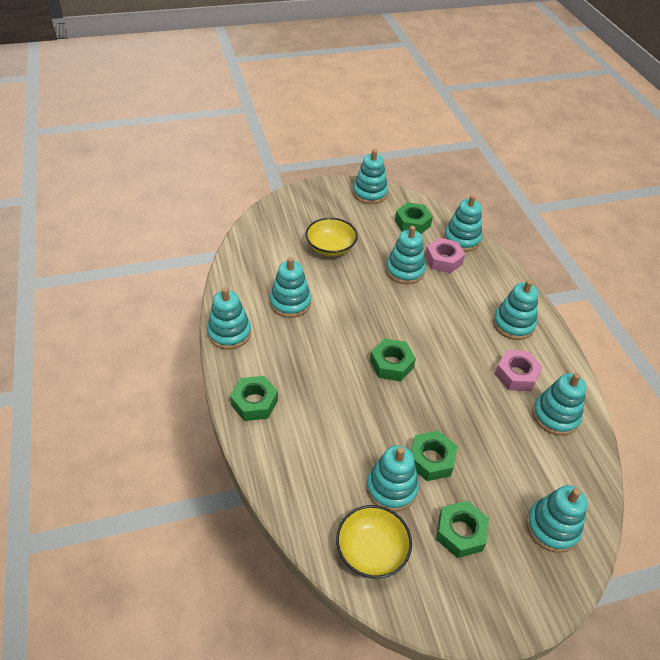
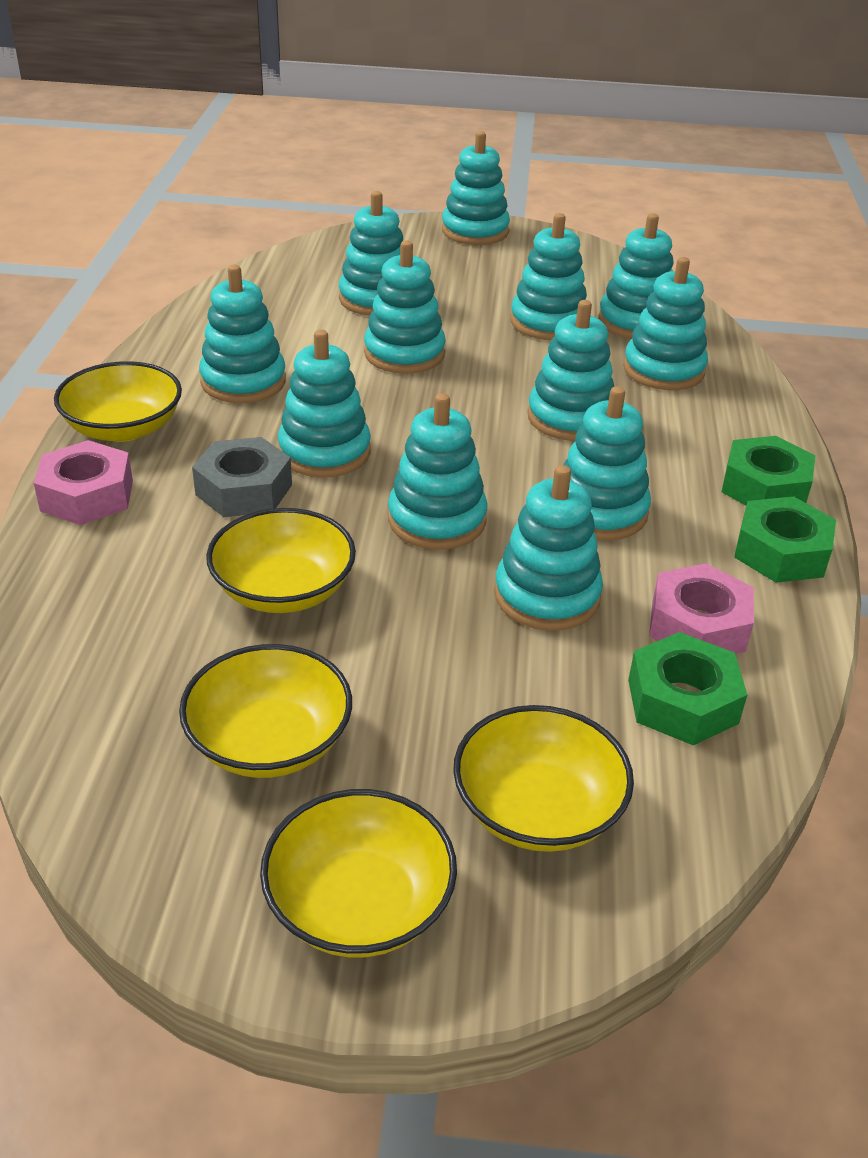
green nut: 5 -> 3
grey nut: 0 -> 1
turquoise stacking toy: 9 -> 12
yellow bowl: 2 -> 5

